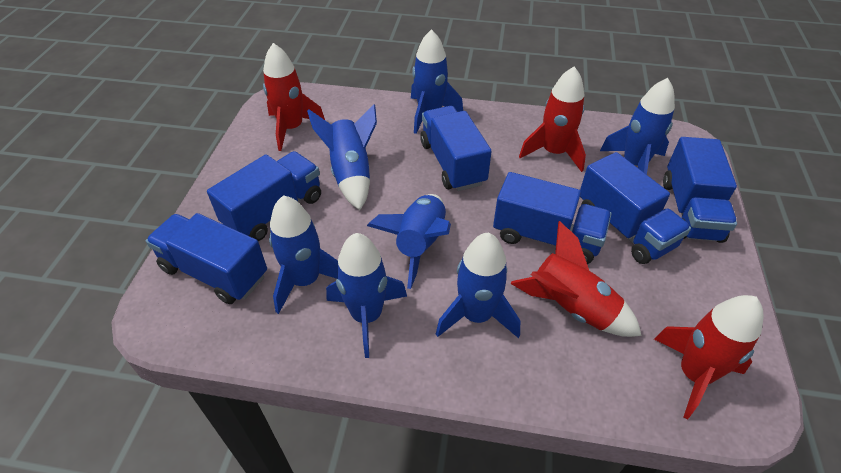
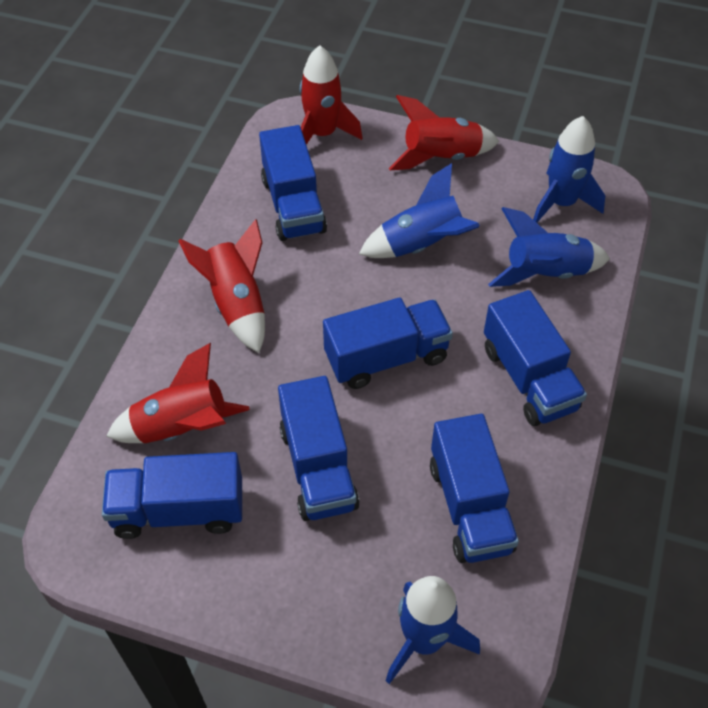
blue rocket: 7 -> 4

